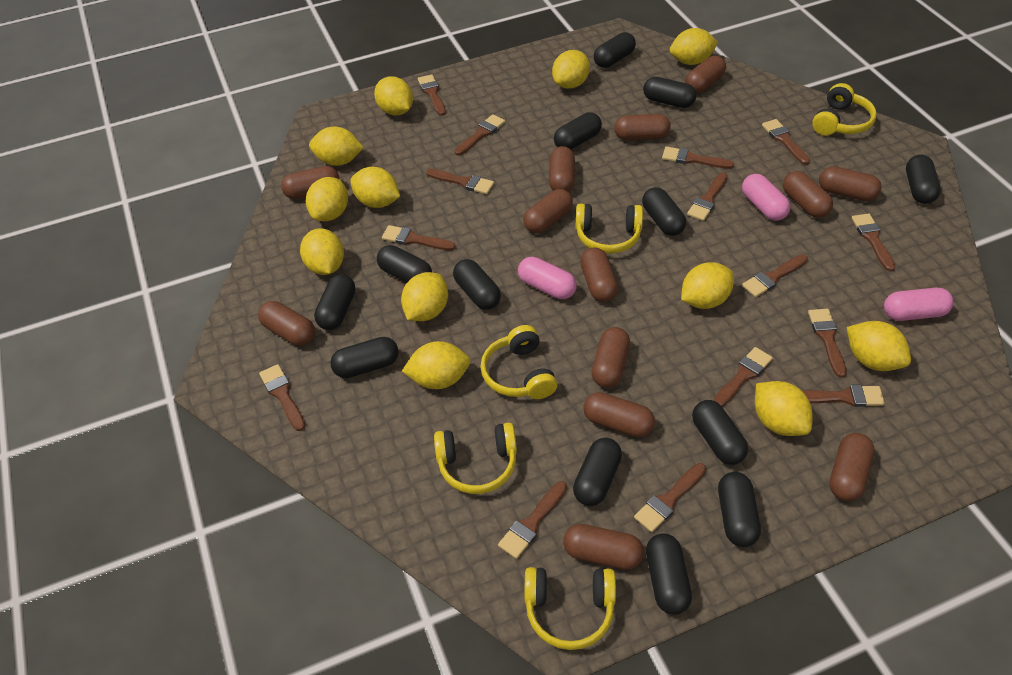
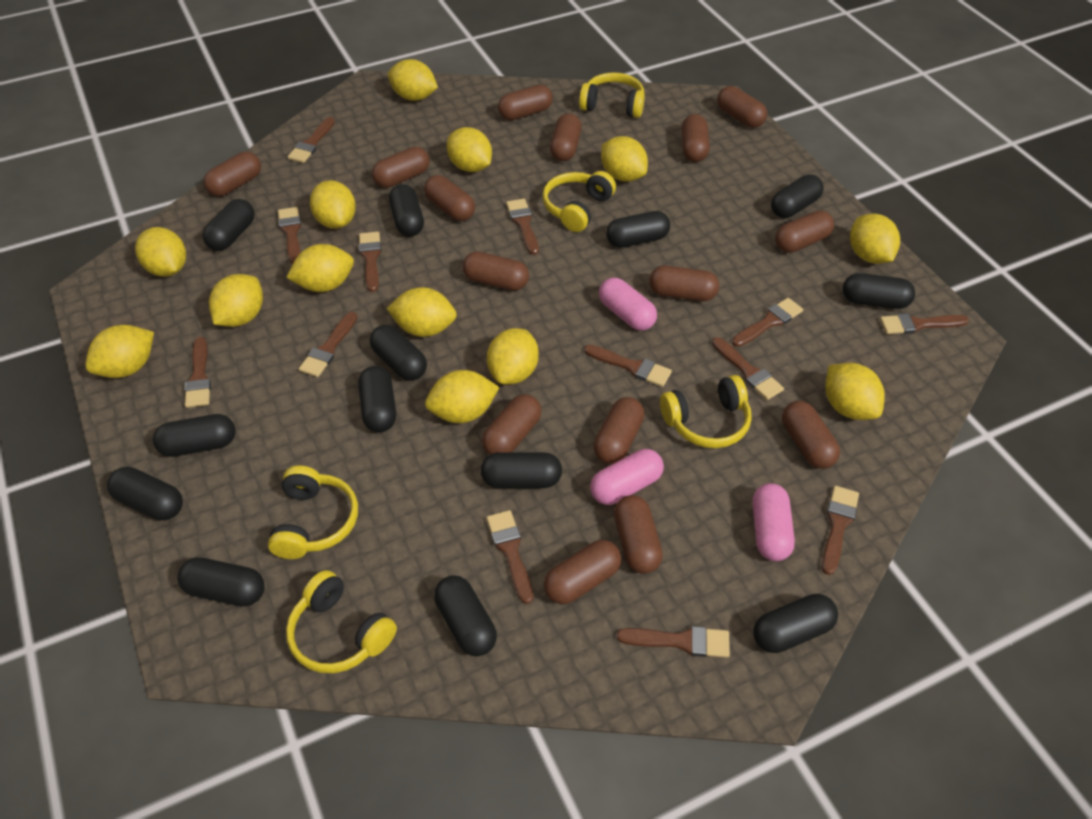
brown brush: 15 -> 13
brown capsule: 13 -> 15
yellow lemon: 12 -> 13

